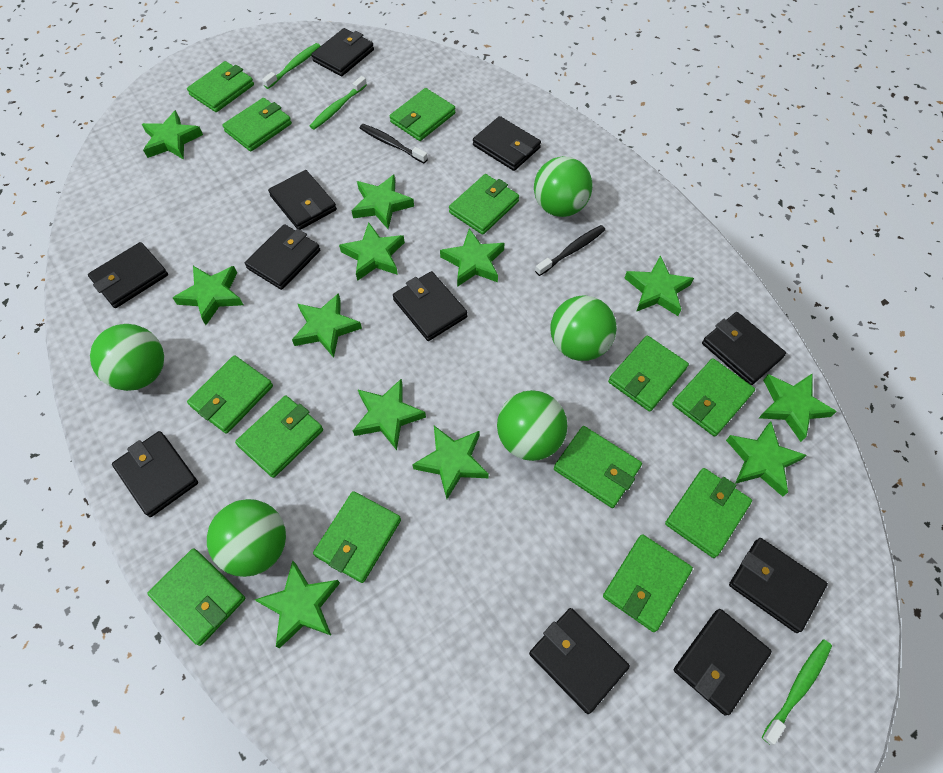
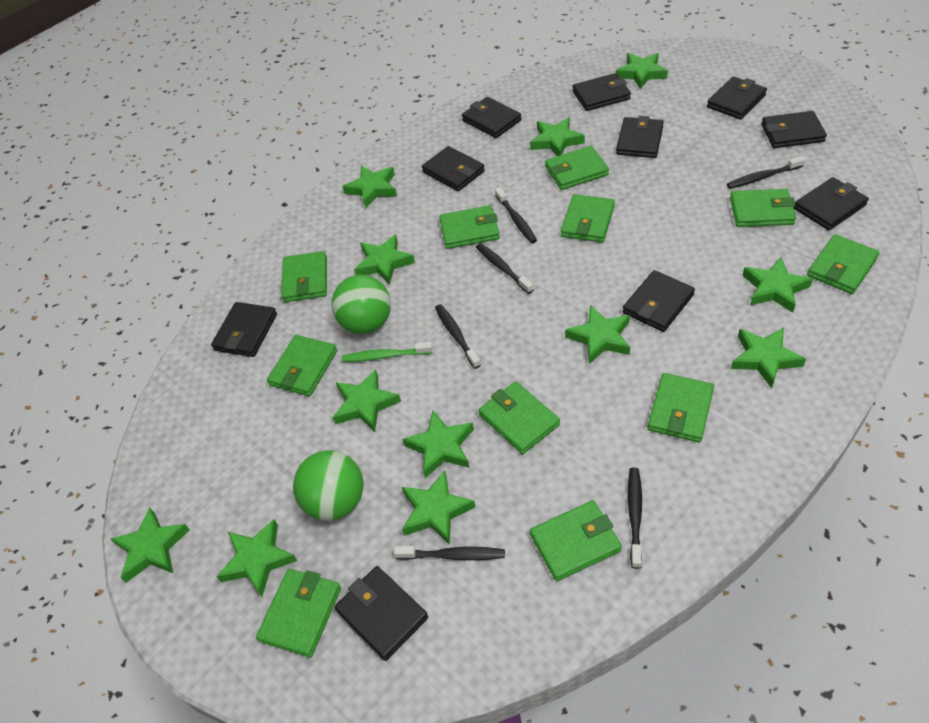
black toothbrush: 2 -> 6
black wallet: 11 -> 10
green ball: 5 -> 2
green toothbrush: 3 -> 1
green wallet: 13 -> 11

